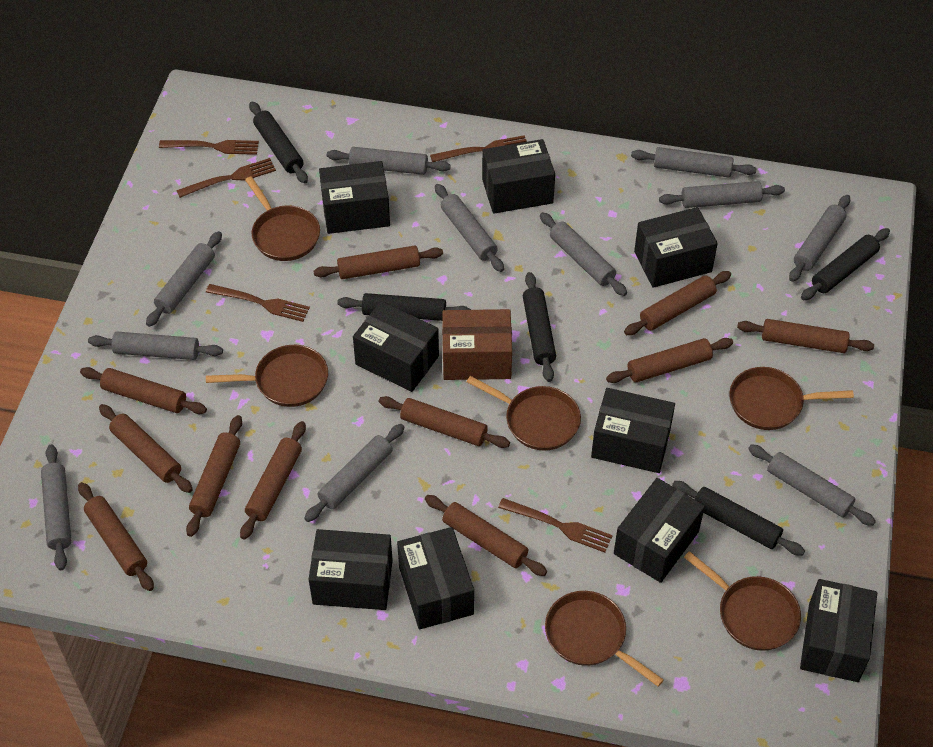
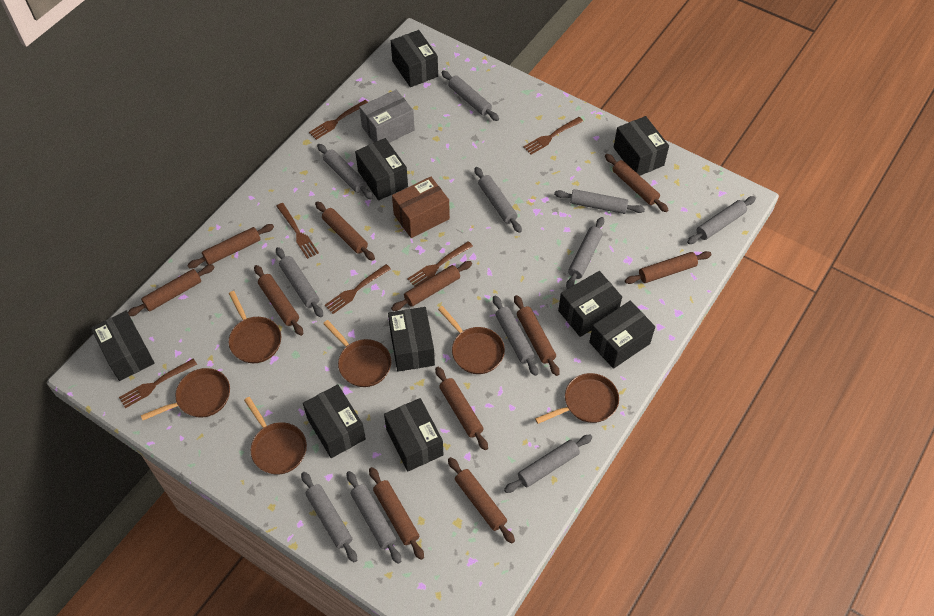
black rolling pin: 5 -> 0
brown fork: 5 -> 6
grey box: 0 -> 1

